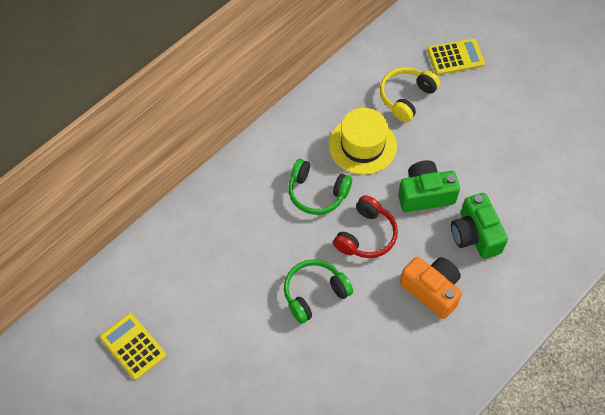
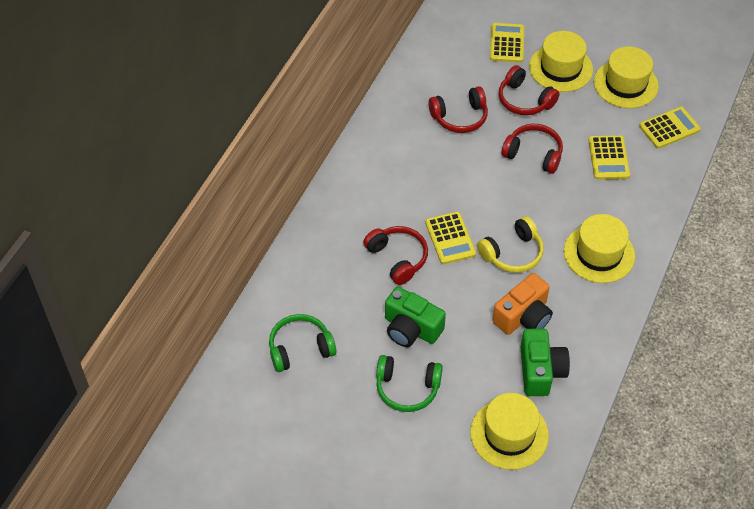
red headphones: 1 -> 4
yellow calculator: 2 -> 4
yellow hat: 1 -> 4

